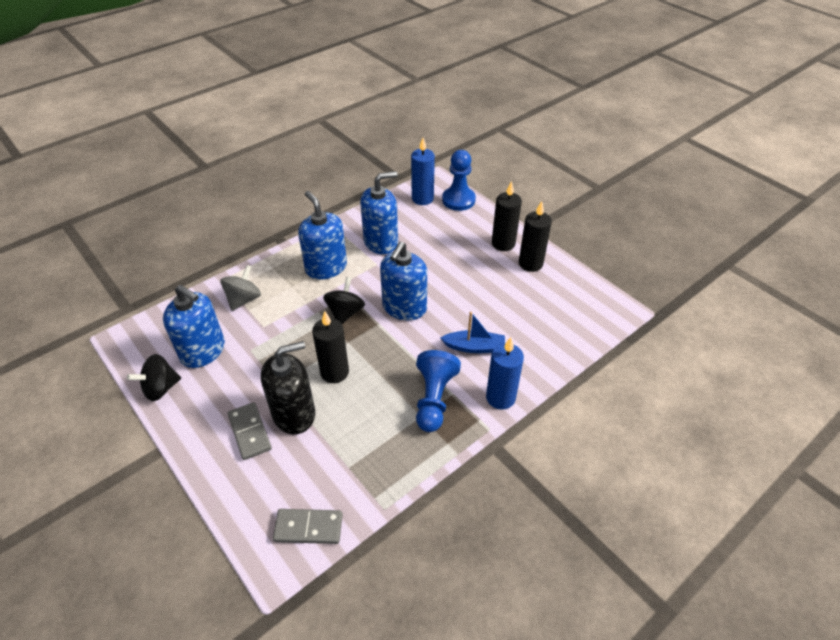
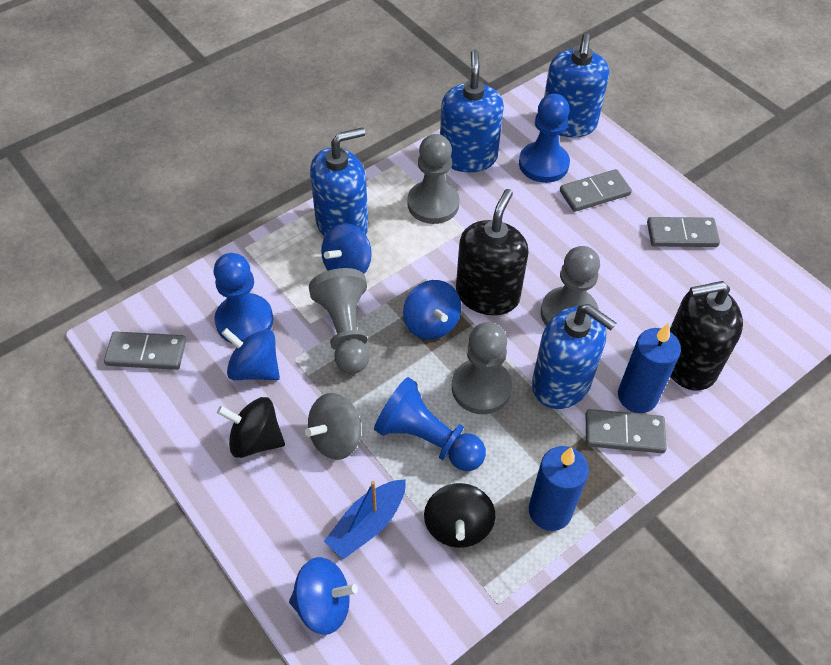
black candle: 3 -> 0
black soap dispenser: 1 -> 2
blue pawn: 2 -> 3
blue spinning top: 0 -> 4
grey domino: 2 -> 4
grey pawn: 0 -> 4

